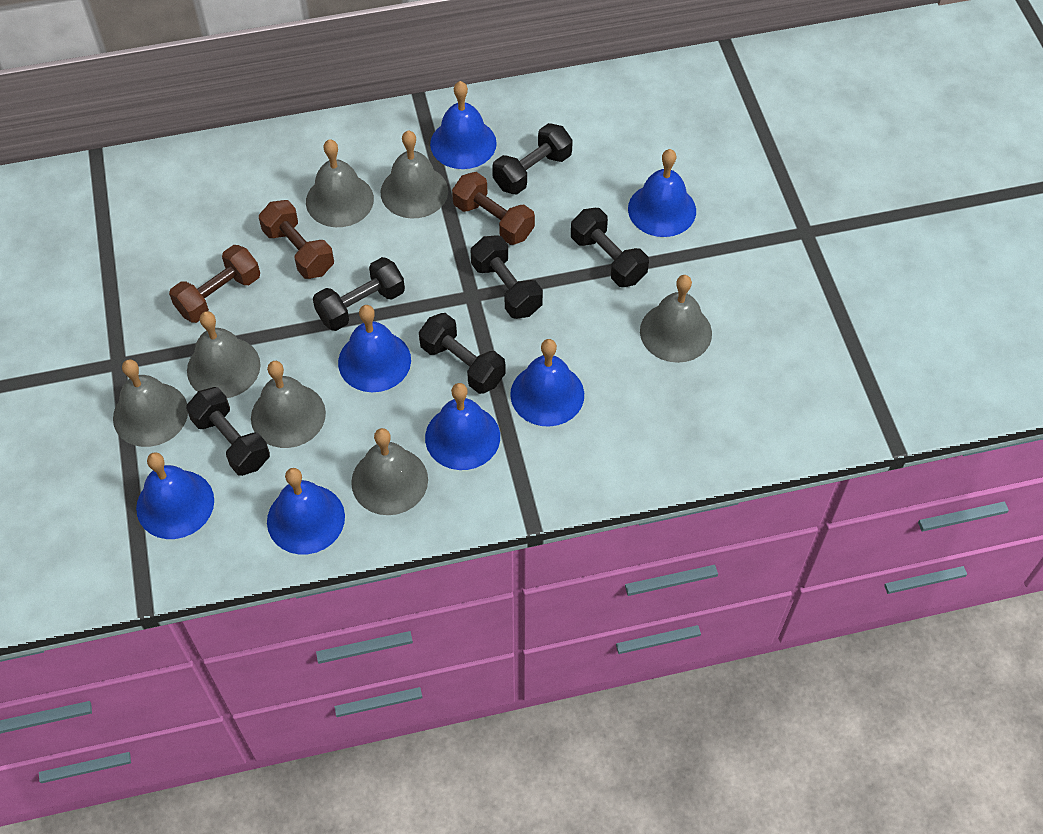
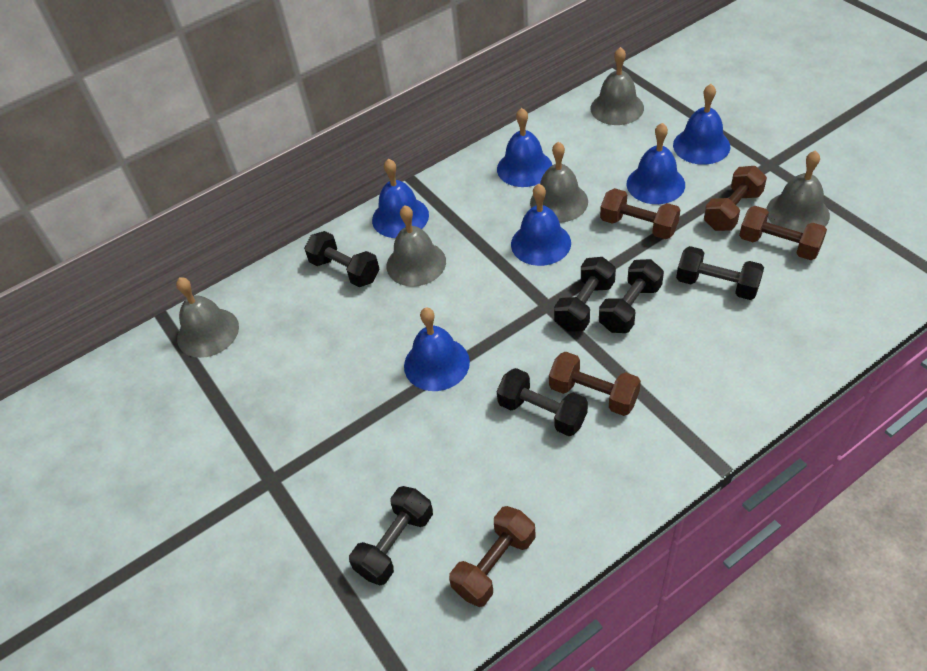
blue bell: 7 -> 6
brown dumbbell: 3 -> 5
grey bell: 7 -> 5

